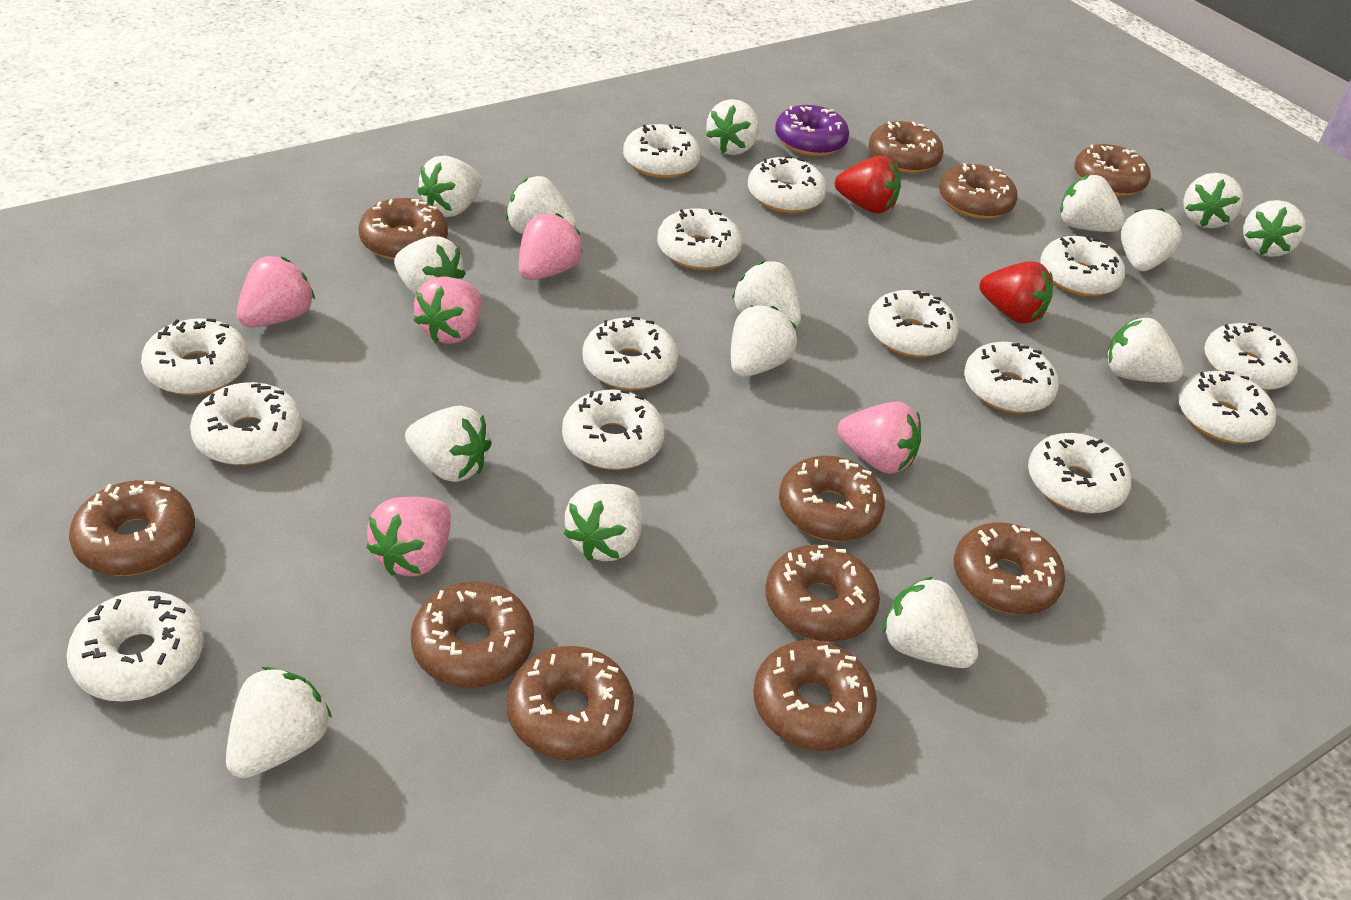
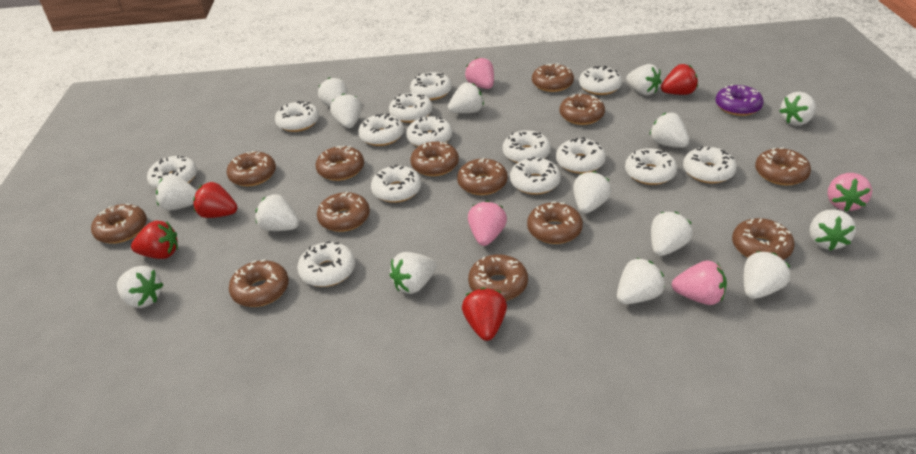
brown donut: 11 -> 13
pink strawberry: 5 -> 4
red strawberry: 2 -> 4

